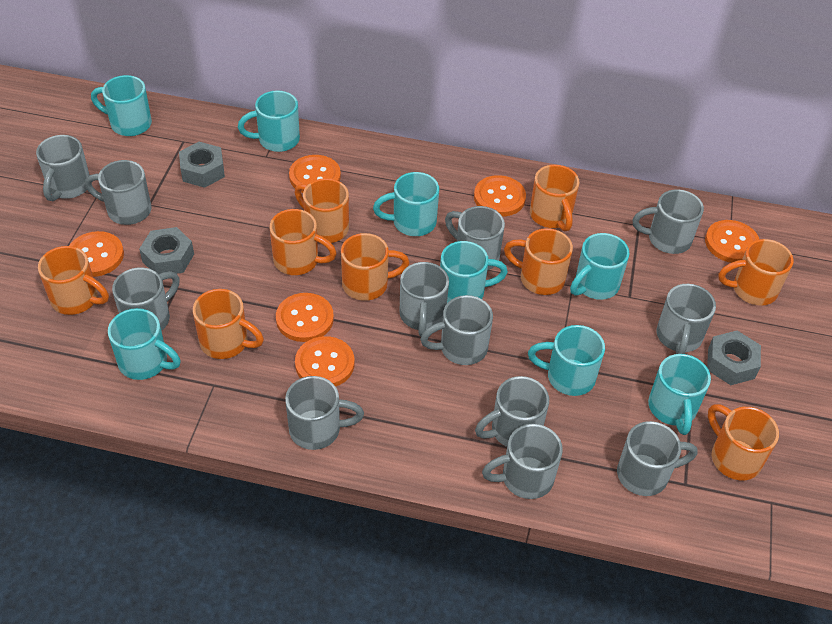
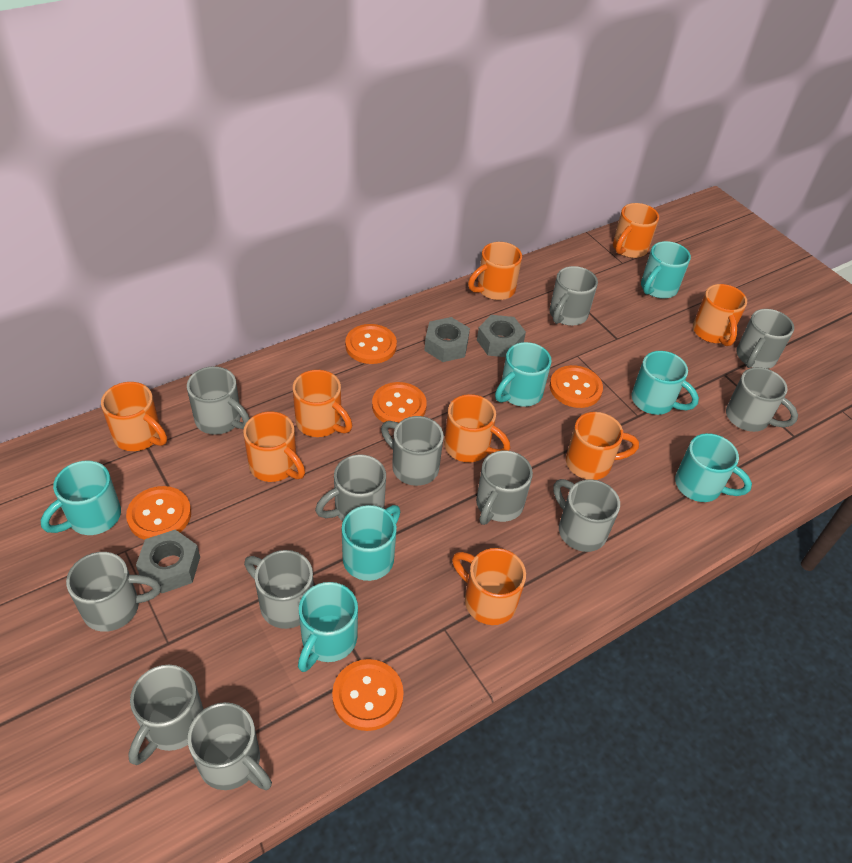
orange button: 6 -> 5
turquoise mug: 8 -> 7

